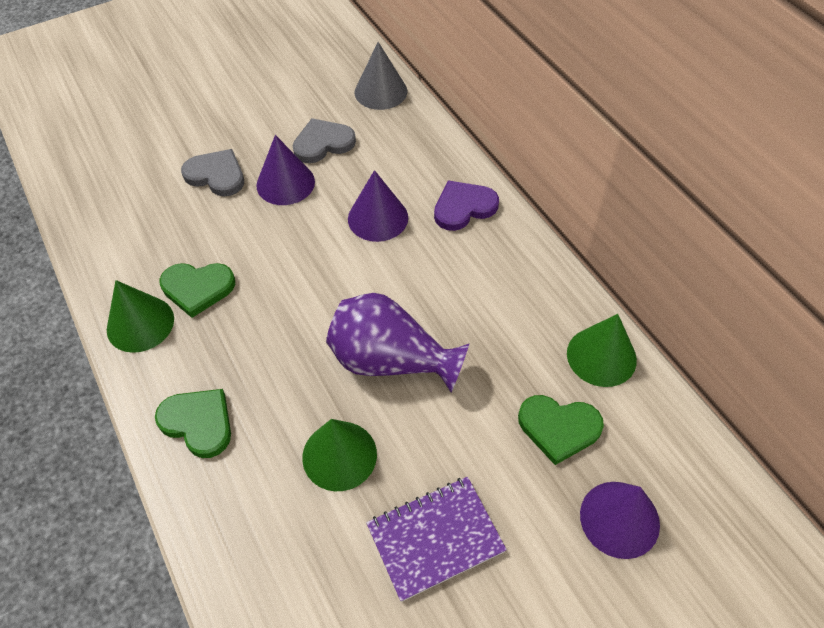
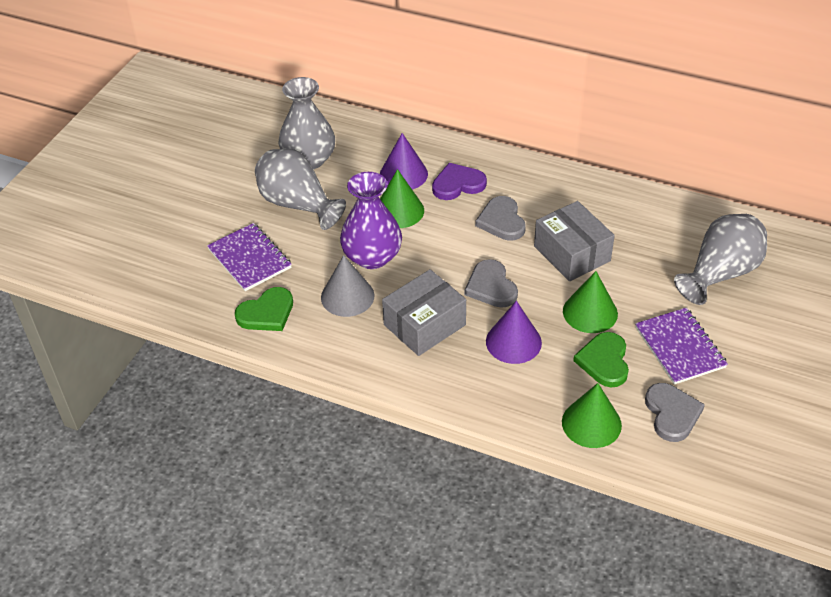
green heart: 3 -> 2
grey box: 0 -> 2
grey heart: 2 -> 3
grey vase: 0 -> 3
purple cone: 3 -> 2
purple notebook: 1 -> 2

